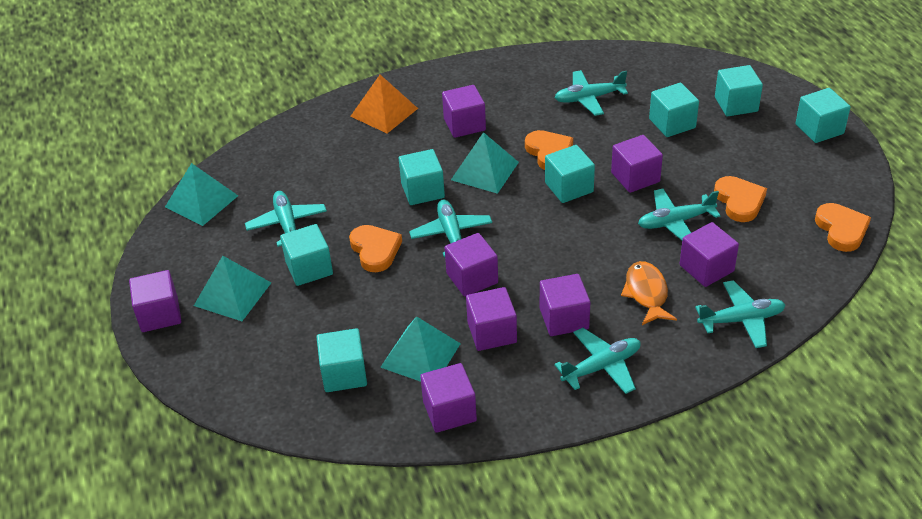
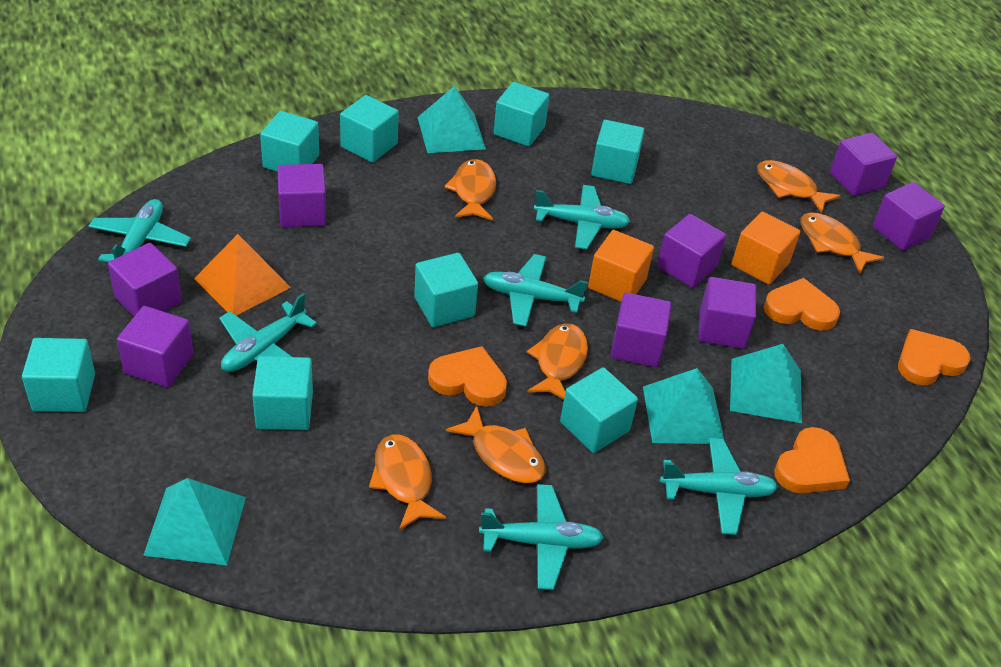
orange cube: 0 -> 2
orange fish: 1 -> 6
turquoise cube: 7 -> 8

